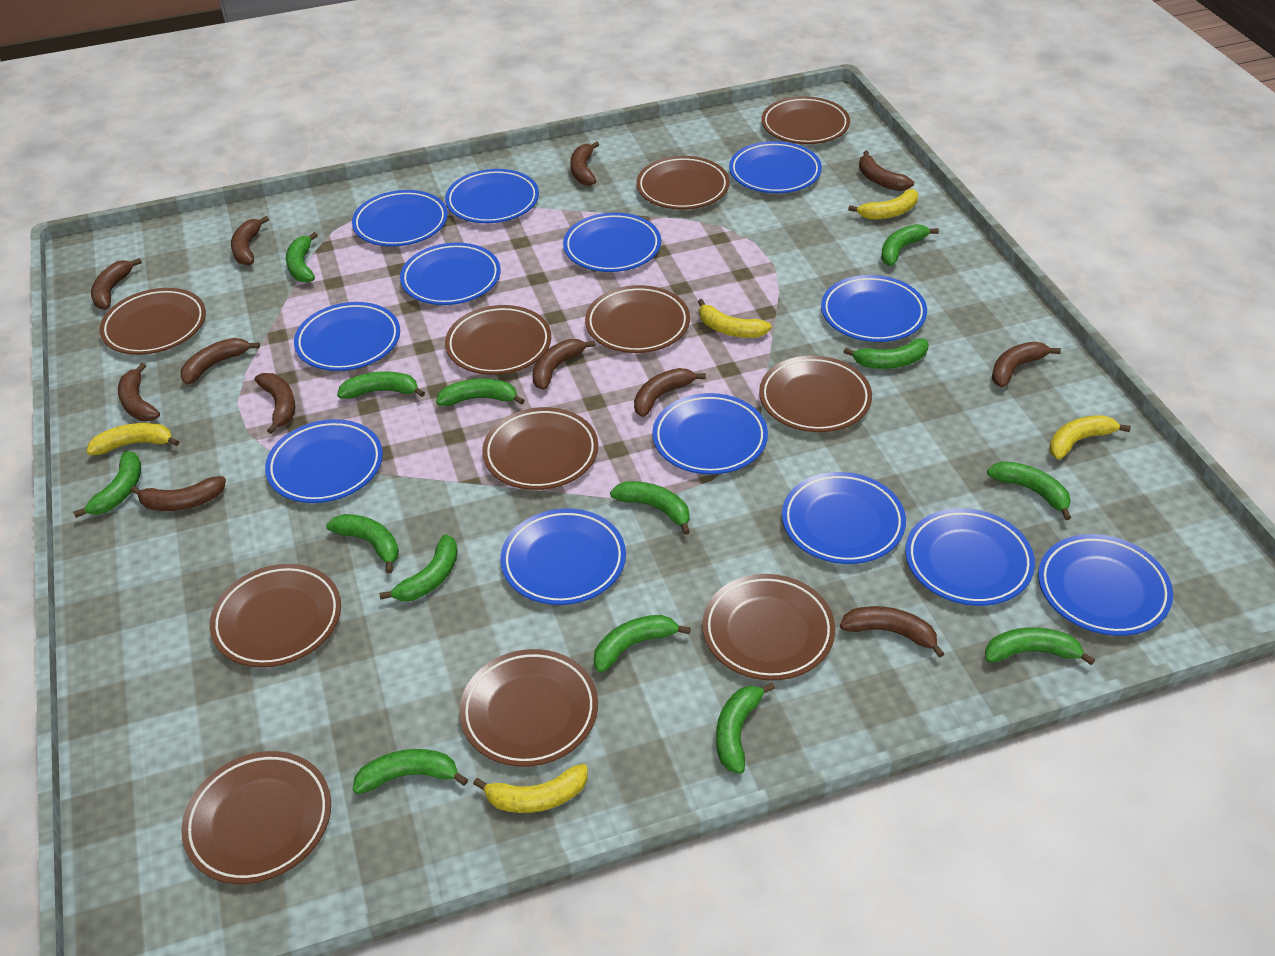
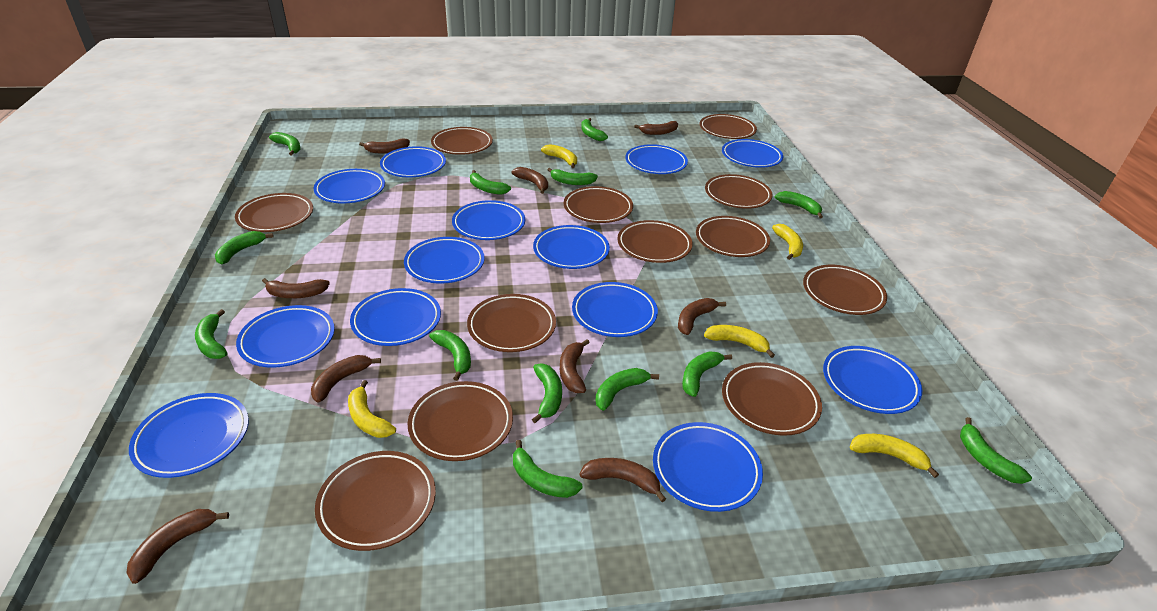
brown banana: 12 -> 9
brown plate: 11 -> 12
green banana: 14 -> 13

